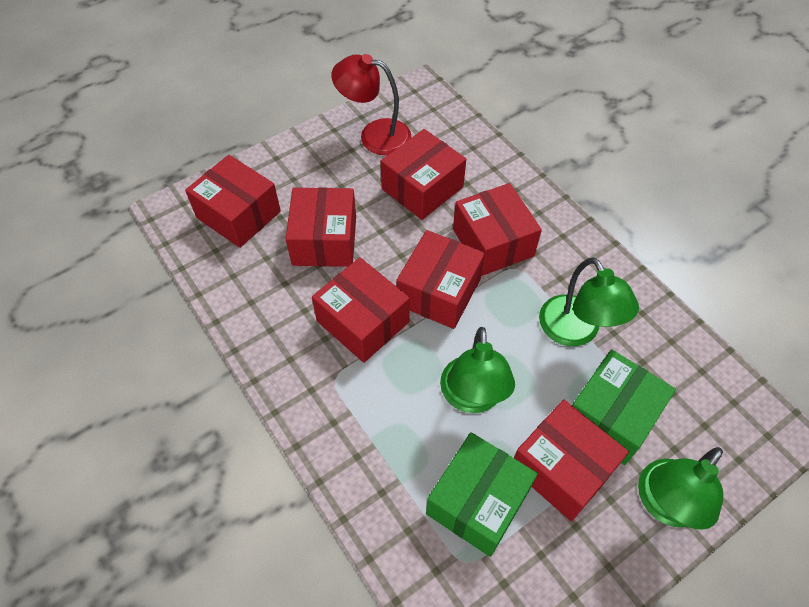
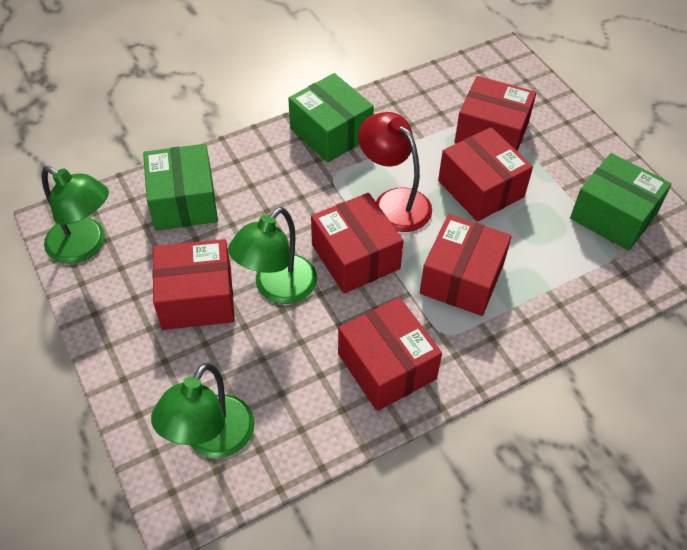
green box: 2 -> 3
red box: 7 -> 6

